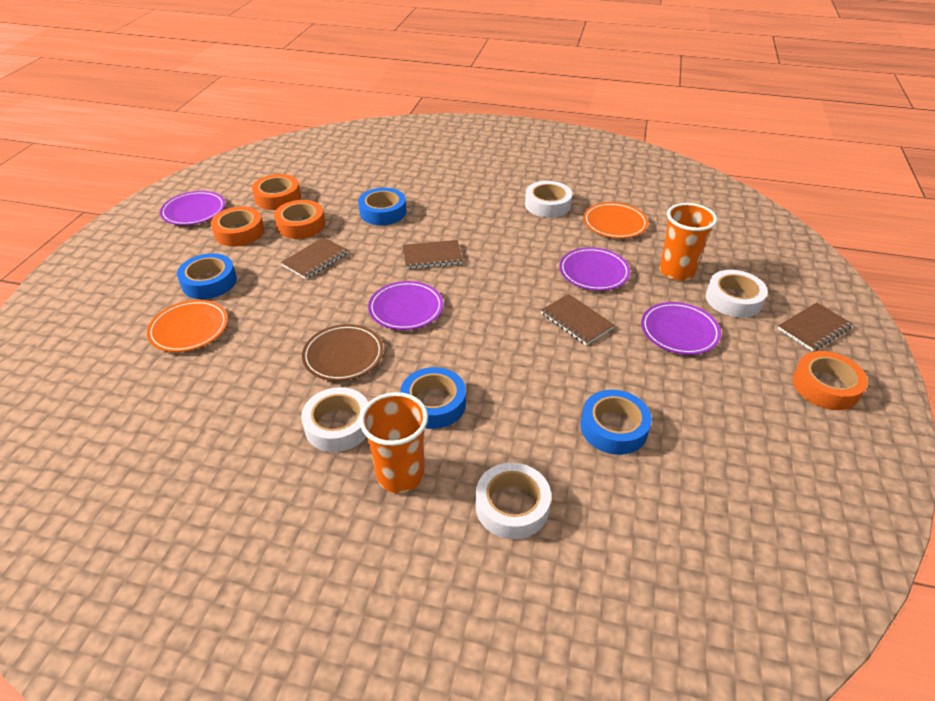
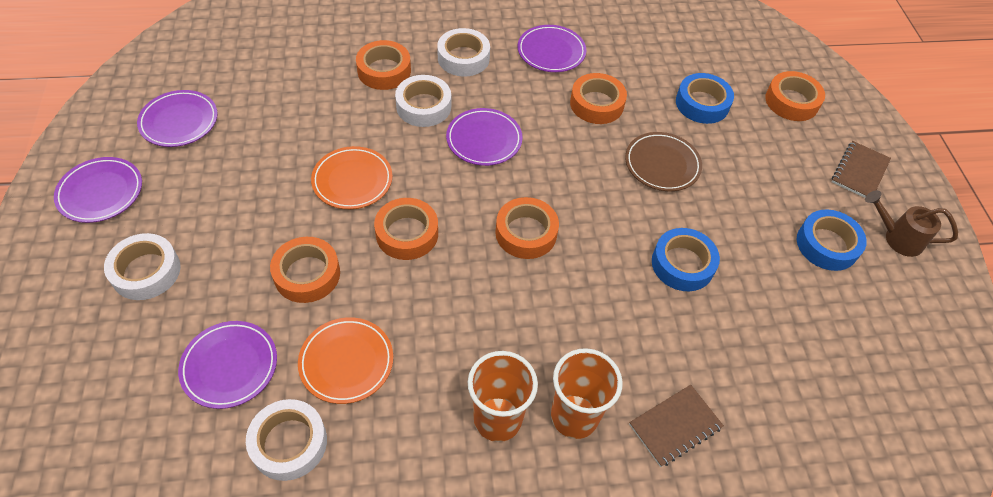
blue tape: 4 -> 3
brown notebook: 4 -> 2
brown watering can: 0 -> 1
orange tape: 4 -> 6
purple plate: 4 -> 5

